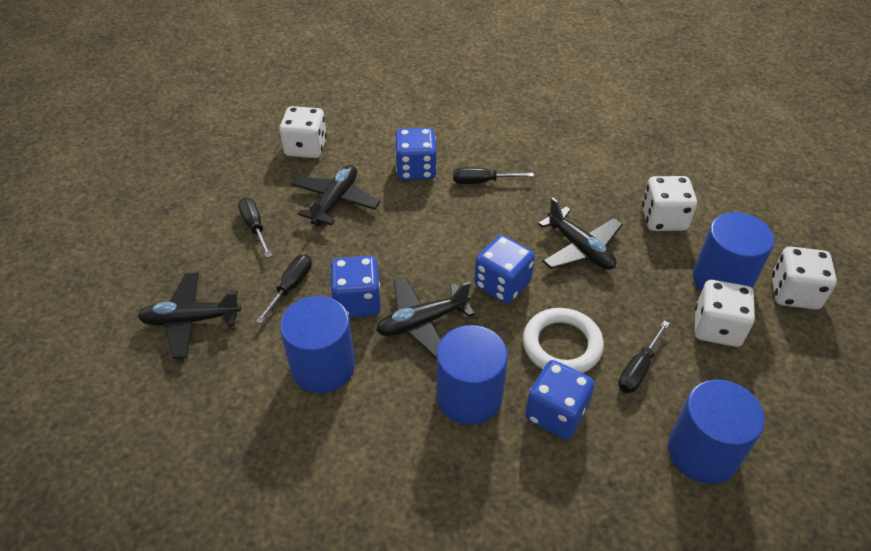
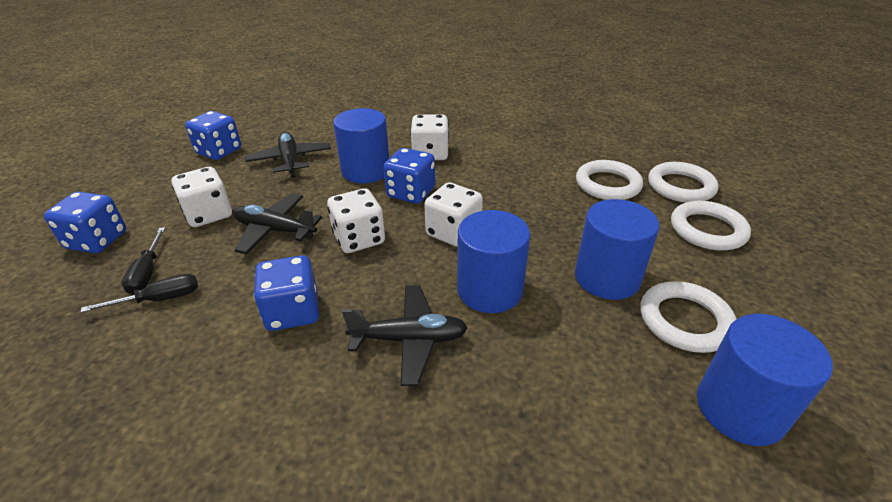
black plane: 4 -> 3
black screwdriver: 4 -> 2
white ring: 1 -> 4

